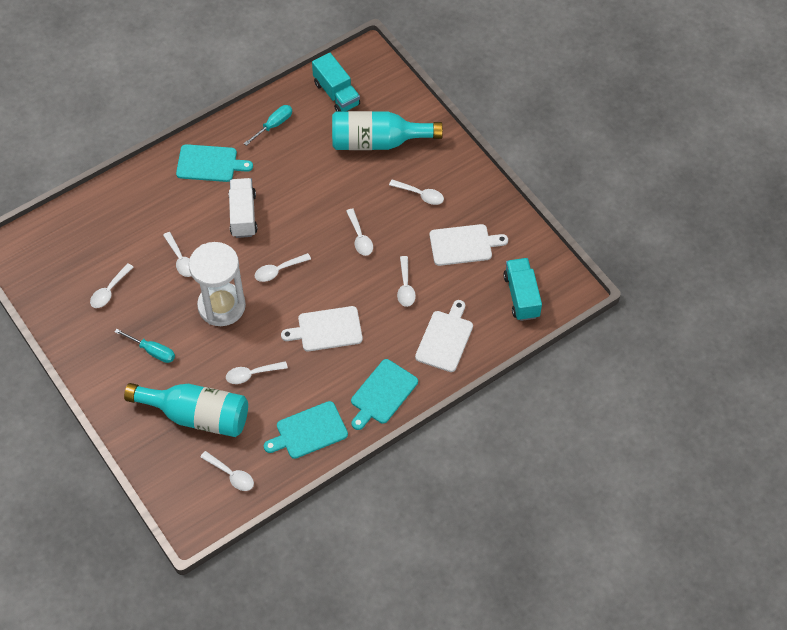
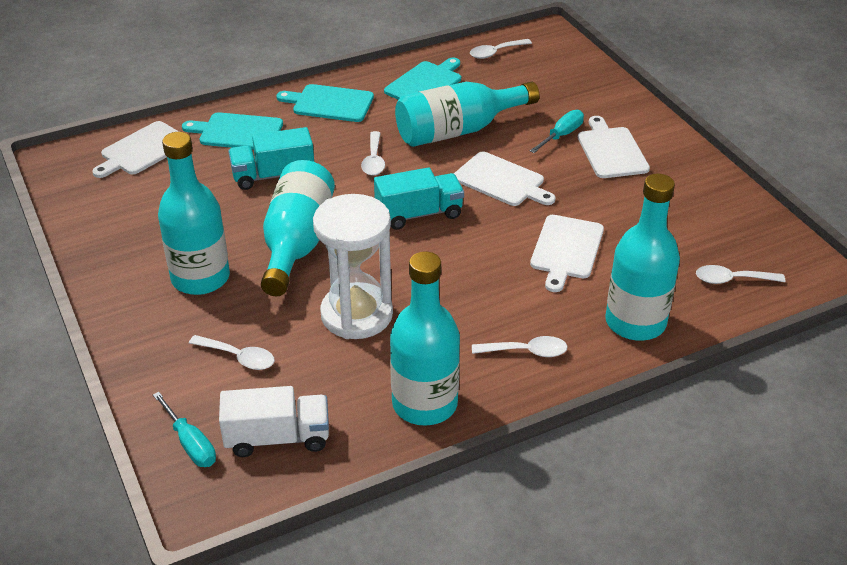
turquoise bottle: 2 -> 5
white cutting board: 3 -> 4
white spoon: 8 -> 5

